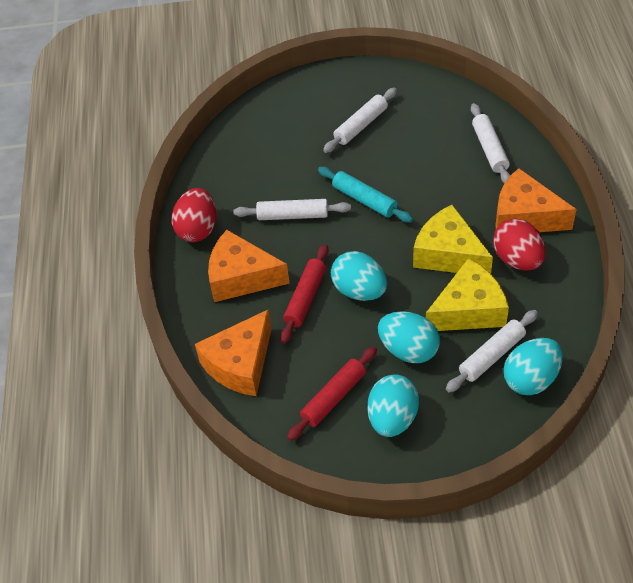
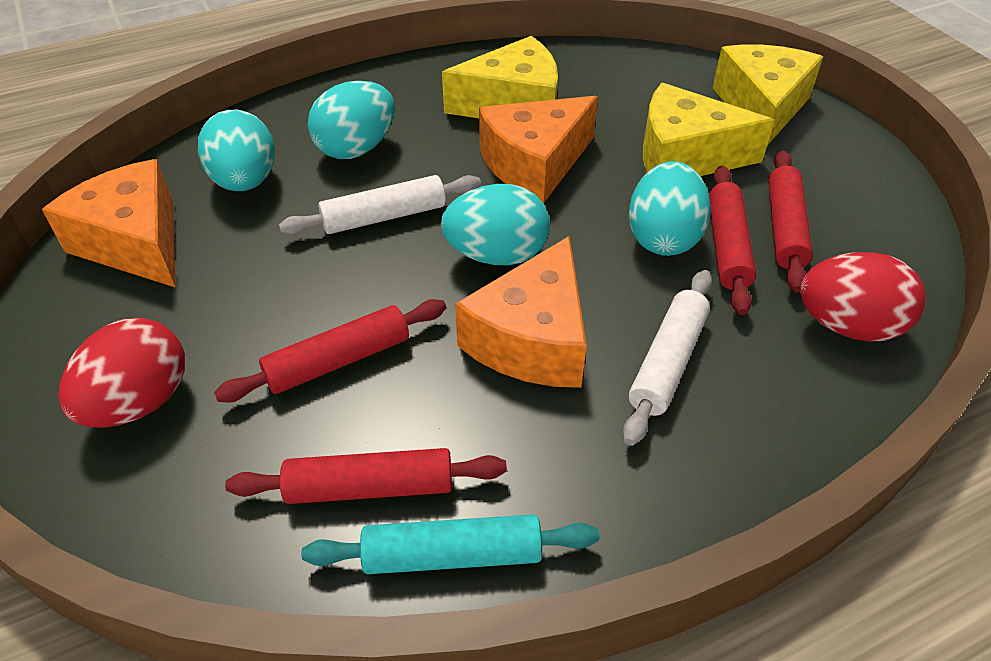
red rolling pin: 2 -> 4
white rolling pin: 4 -> 2
yellow cheese: 2 -> 3

